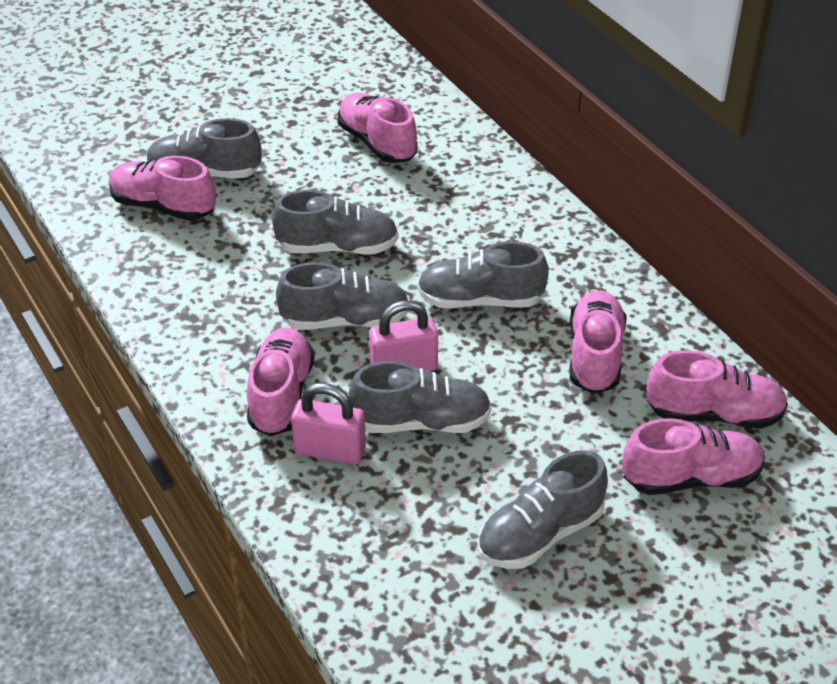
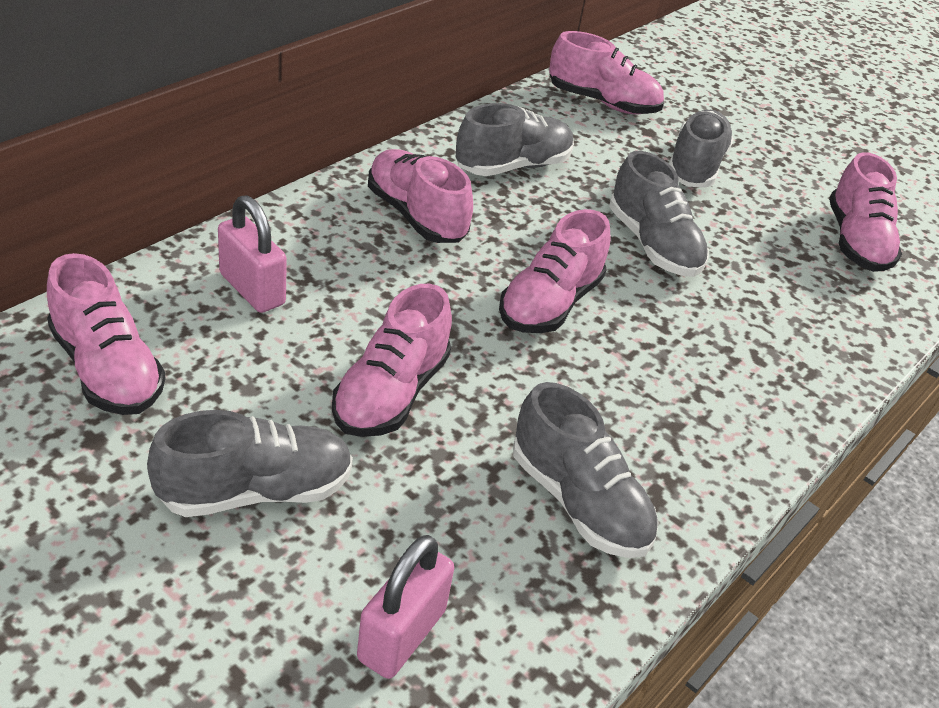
grey shoe: 6 -> 5

